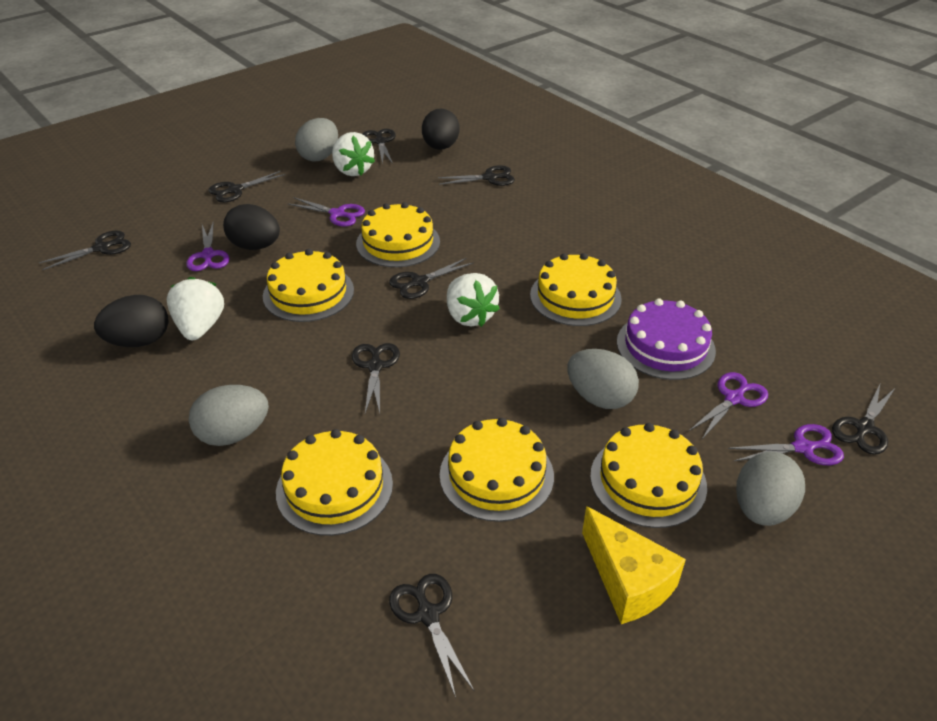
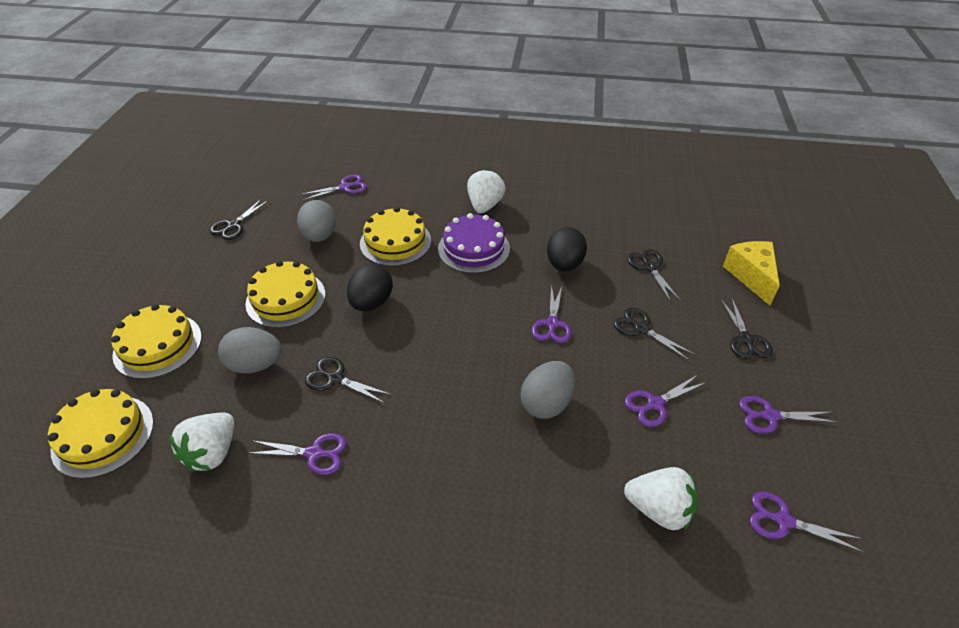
black egg: 3 -> 2
black scissors: 8 -> 5
grey egg: 4 -> 3
purple scissors: 4 -> 6
yellow cake: 6 -> 4

